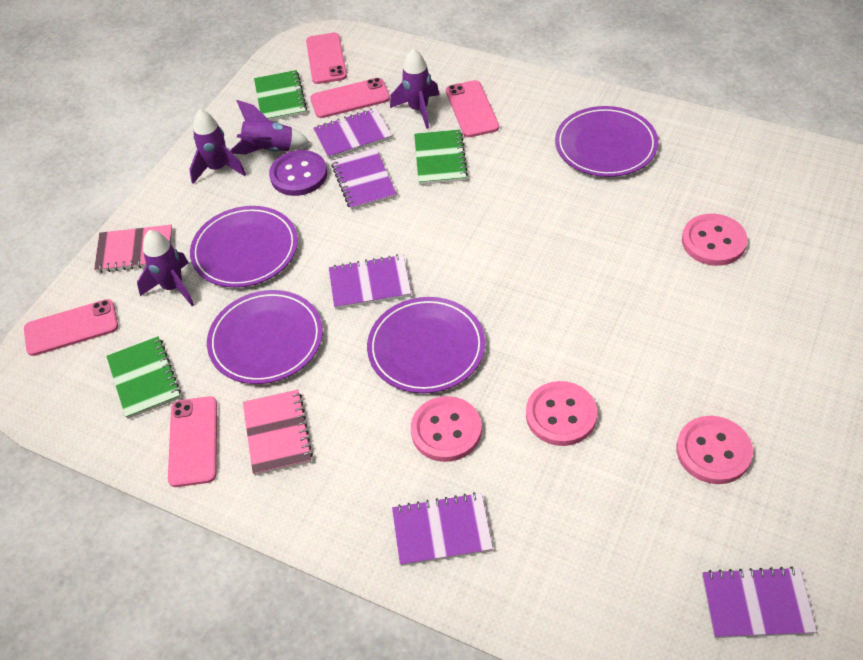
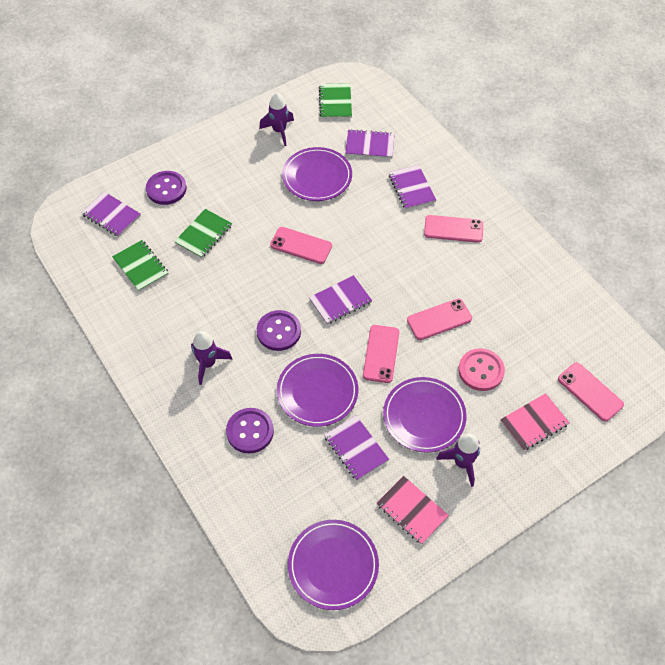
pink button: 4 -> 1
purple button: 1 -> 3
purple rocket: 4 -> 3

